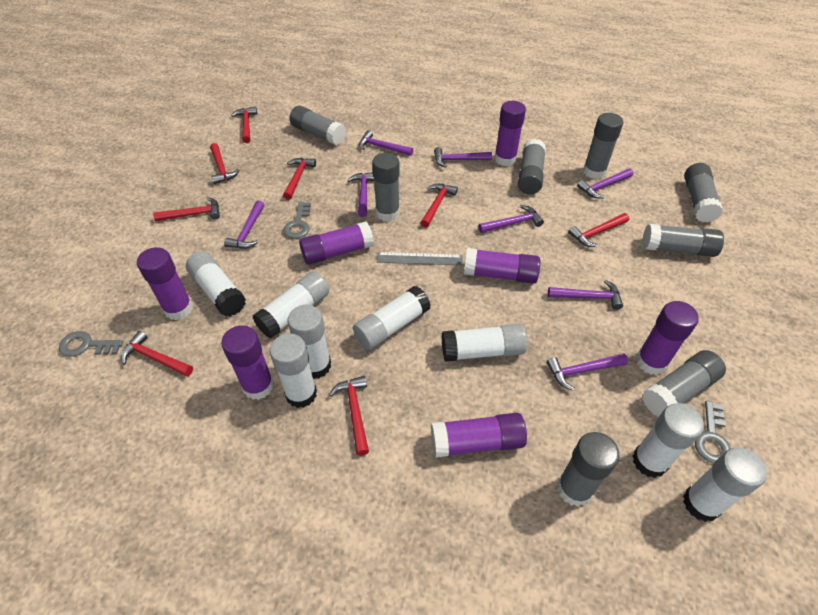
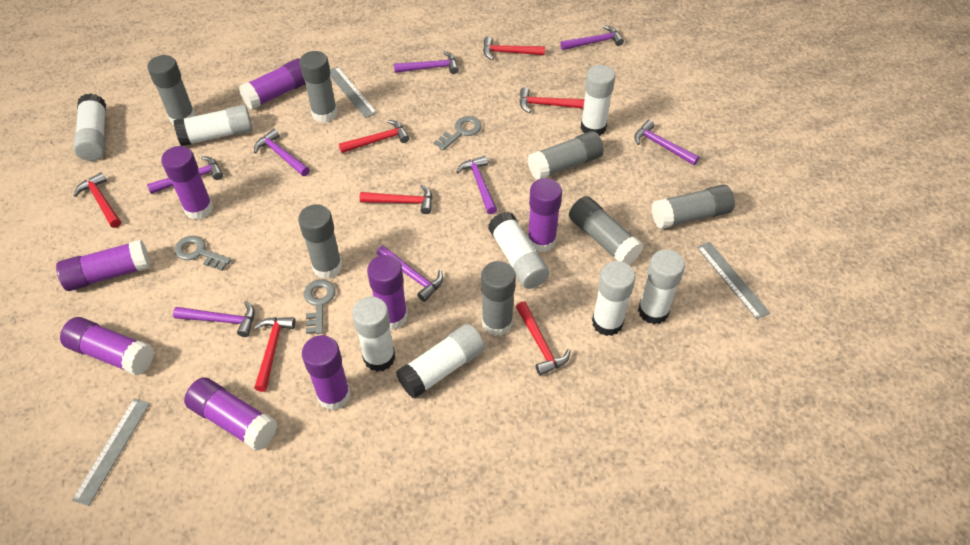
grey glue stick: 8 -> 7
grey ruler: 1 -> 3
purple glue stick: 7 -> 8
red hammer: 8 -> 7

